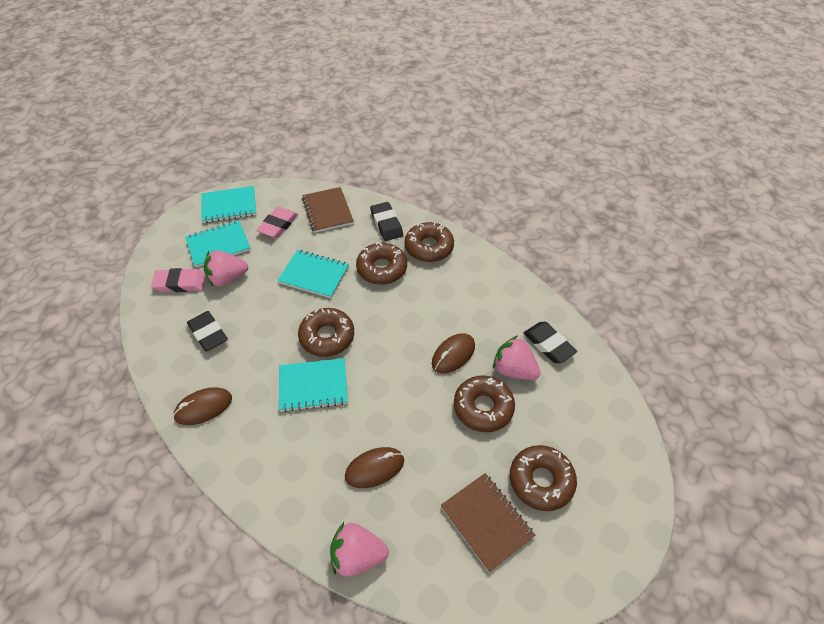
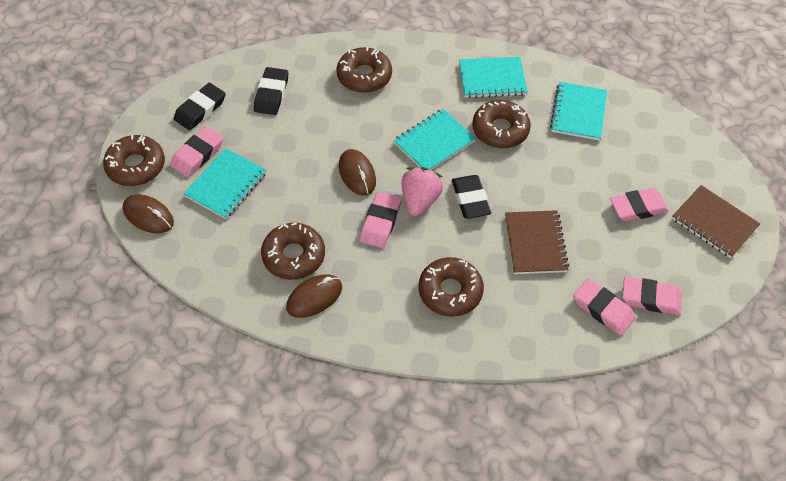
pink eraser: 2 -> 5
pink strawberry: 3 -> 1

